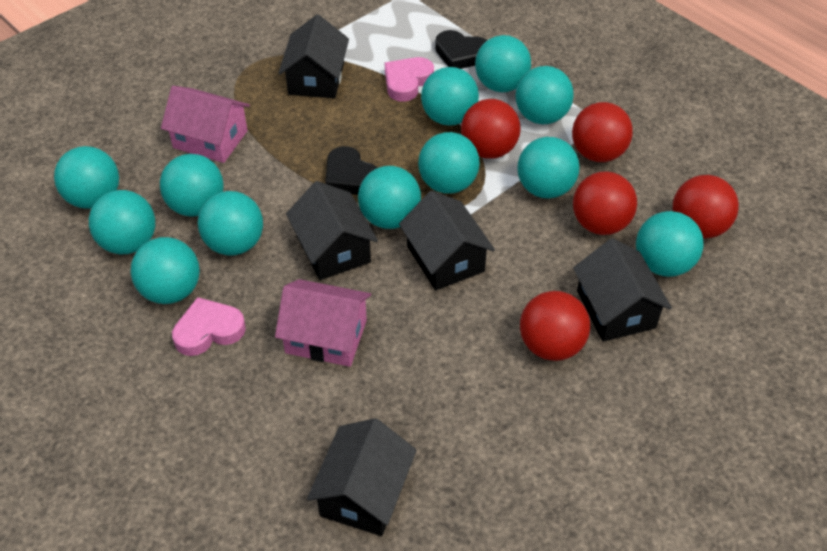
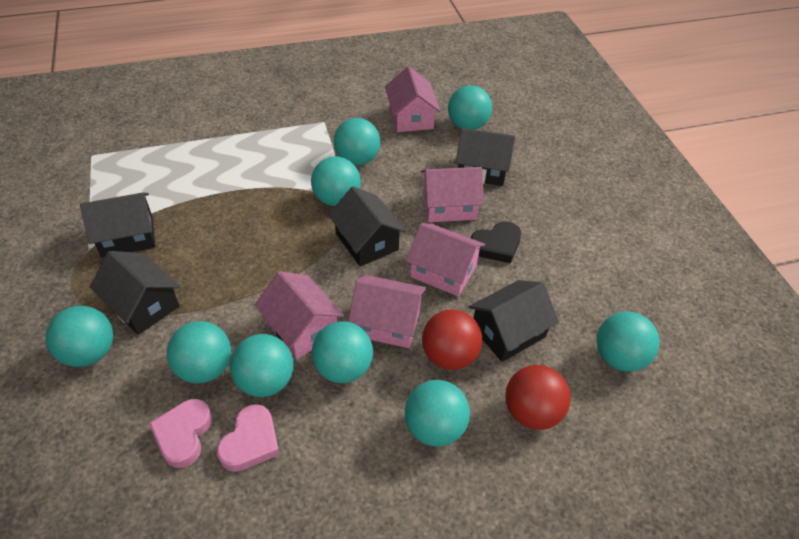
black heart: 2 -> 1
pink house: 2 -> 5
red ball: 5 -> 2
turquoise ball: 12 -> 9

